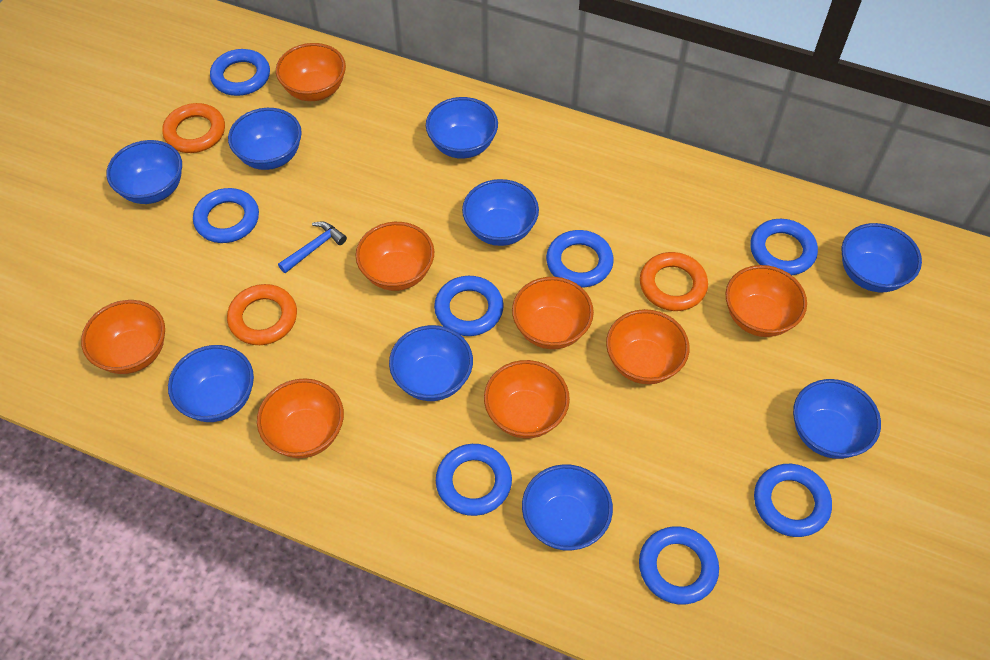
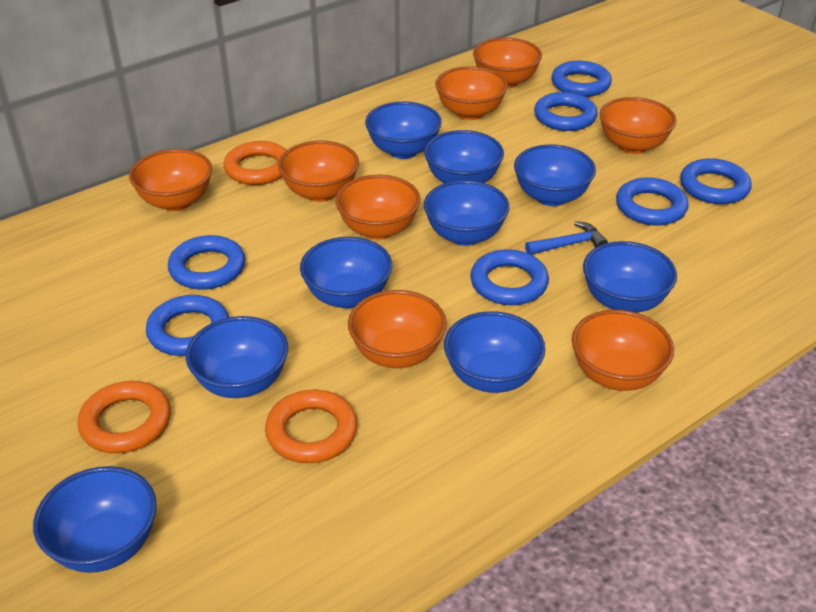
blue ring: 8 -> 7

